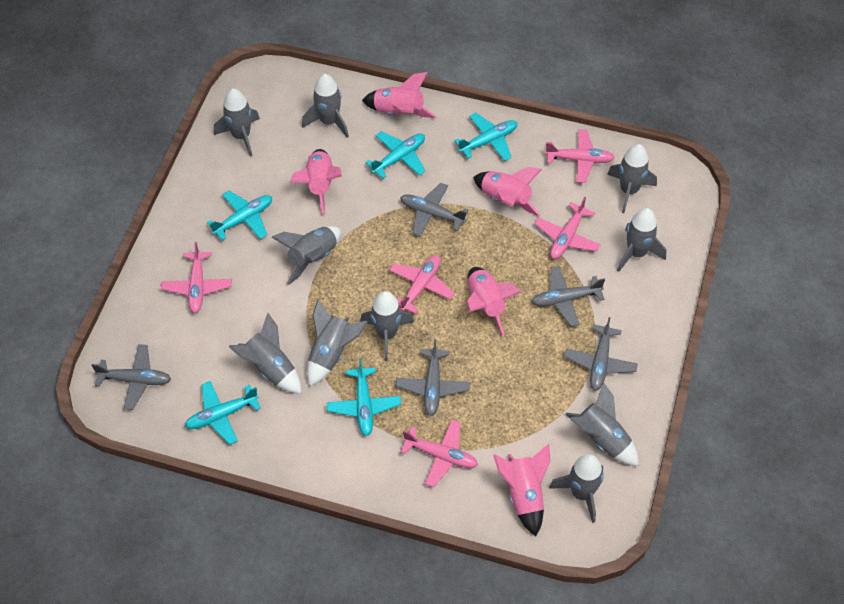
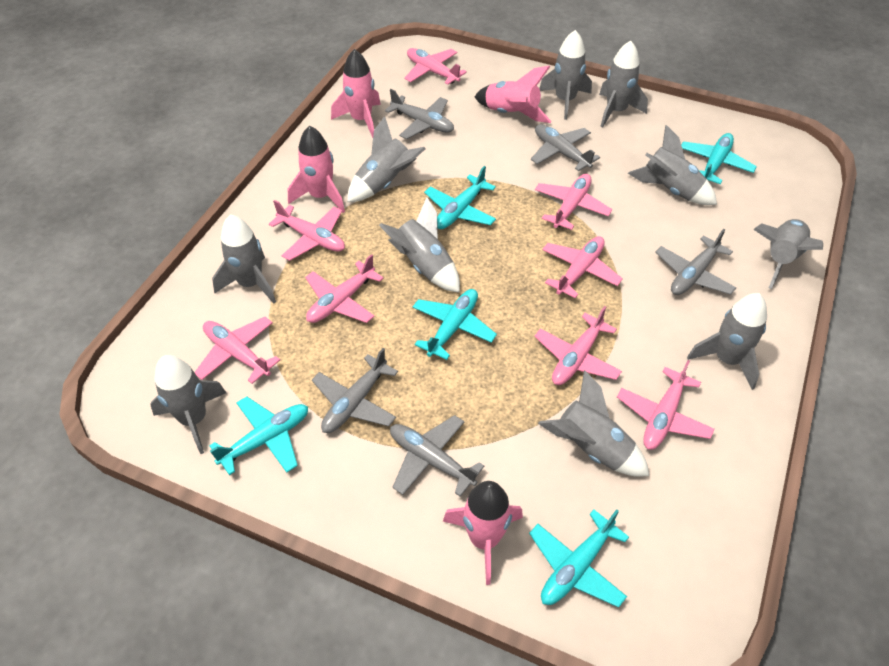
pink plane: 5 -> 8
pink rocket: 5 -> 4

